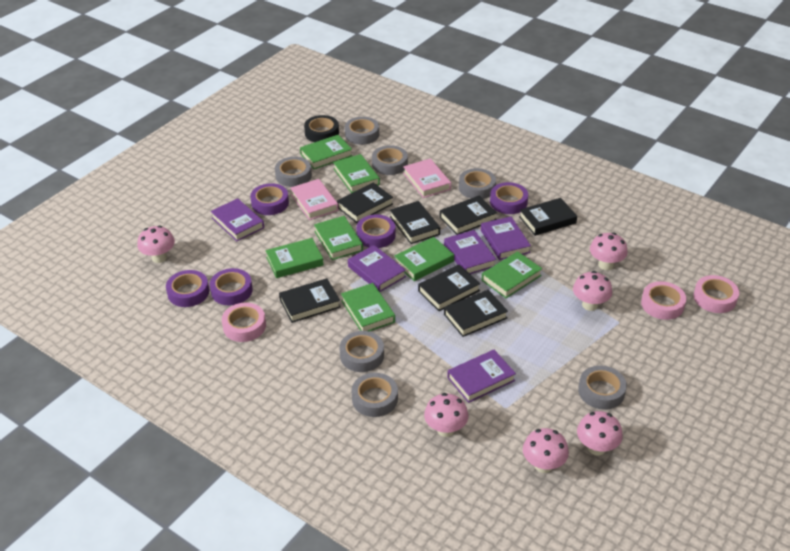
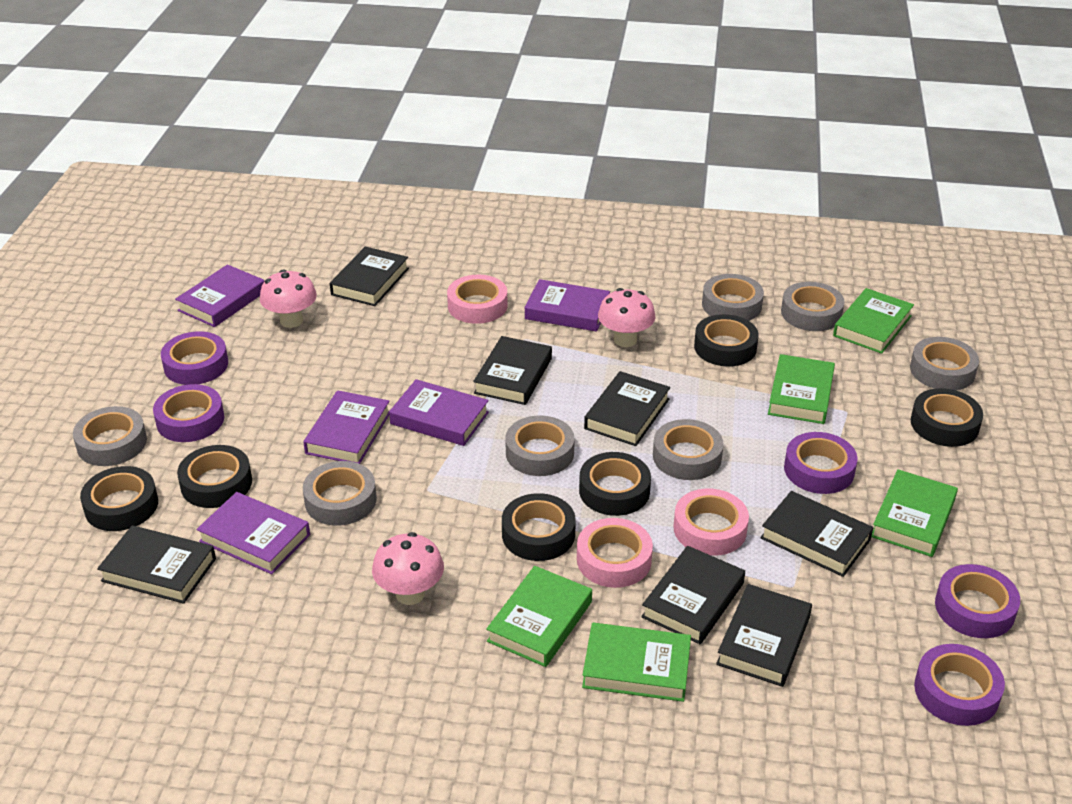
black tape: 1 -> 6
green book: 7 -> 5
pink book: 2 -> 0
pink mushroom: 6 -> 3

